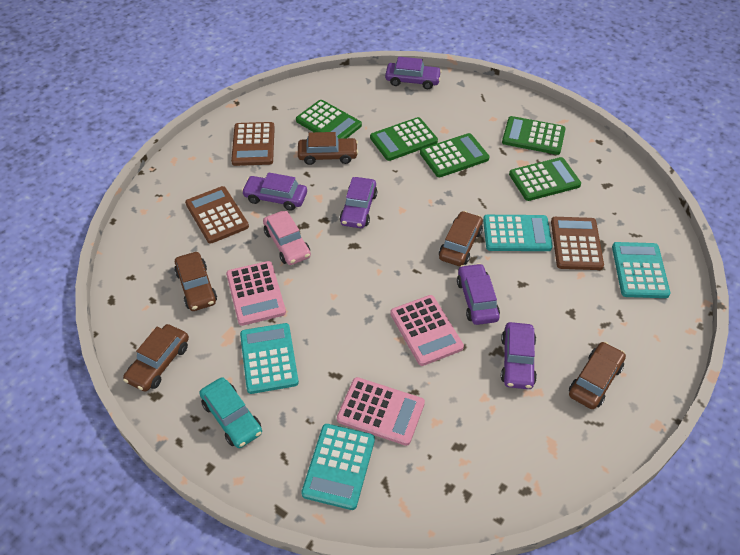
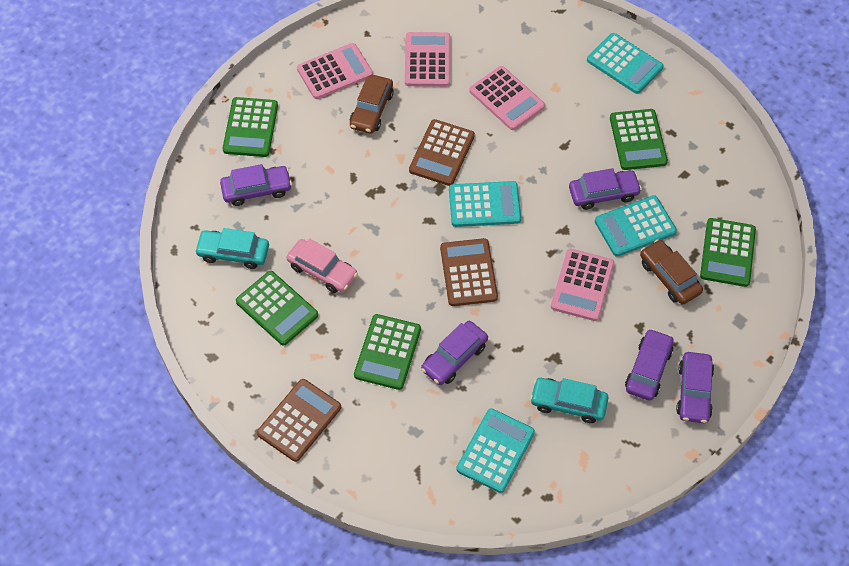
brown car: 5 -> 2
pink calculator: 3 -> 4
turquoise car: 1 -> 2

